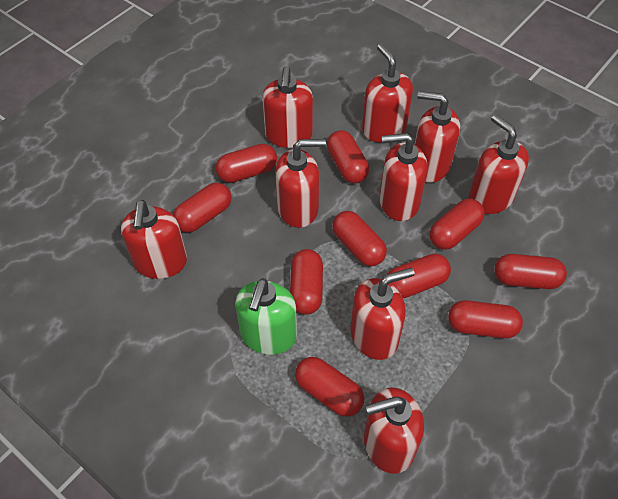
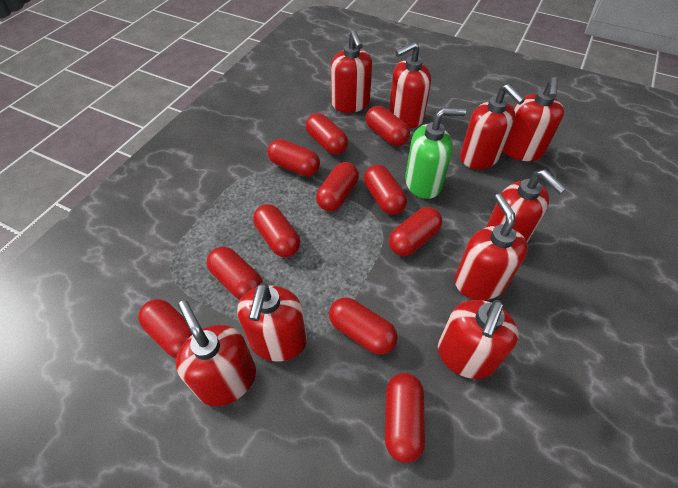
red capsule: 10 -> 11

